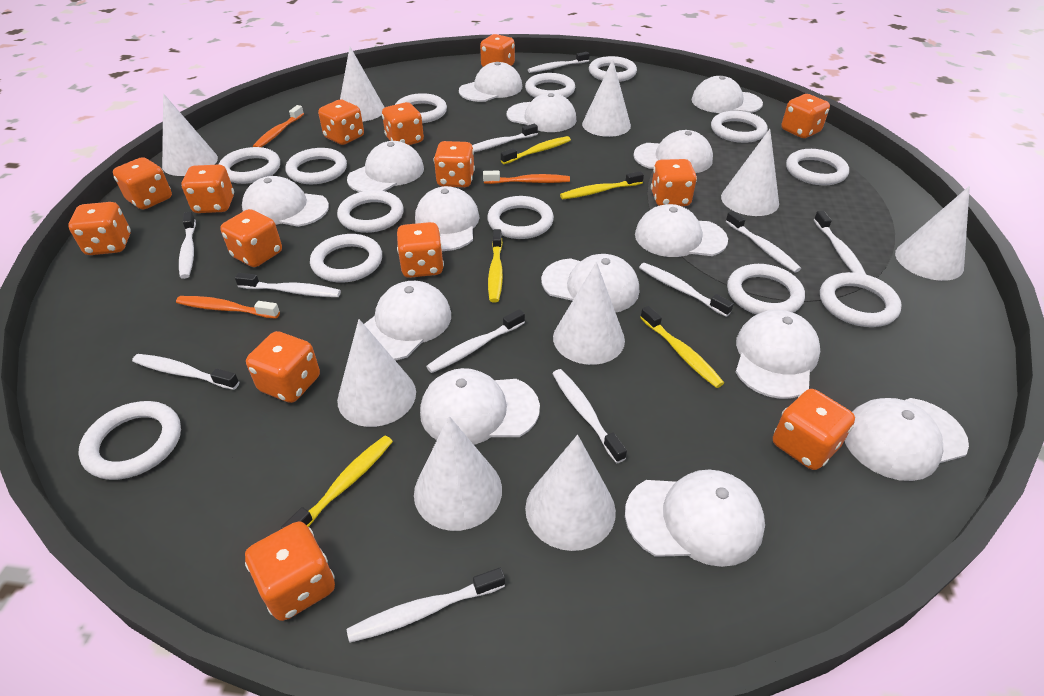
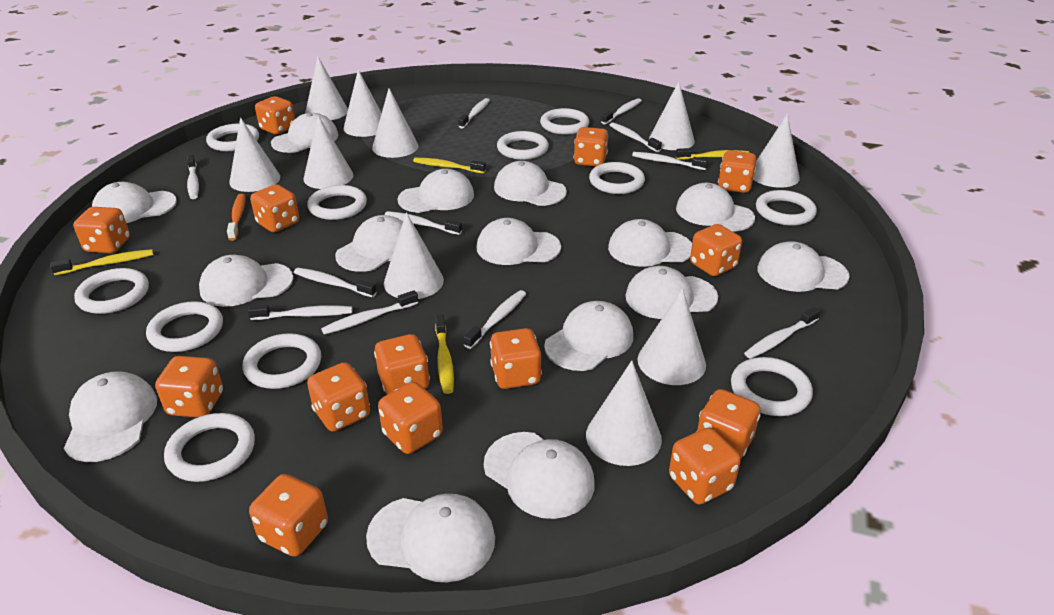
orange toothbrush: 3 -> 1
white cap: 14 -> 15
white cone: 9 -> 10
white ring: 13 -> 11
yellow toothbrush: 5 -> 4

